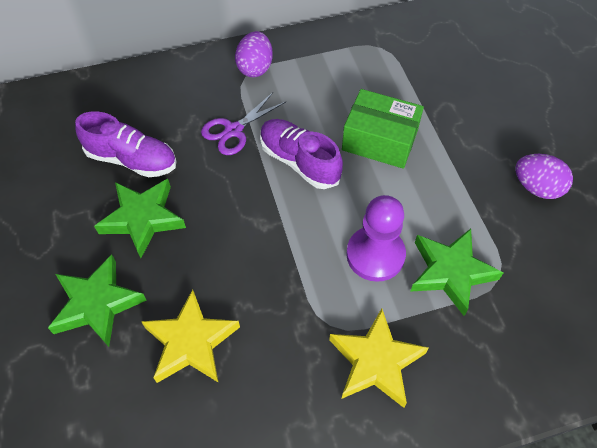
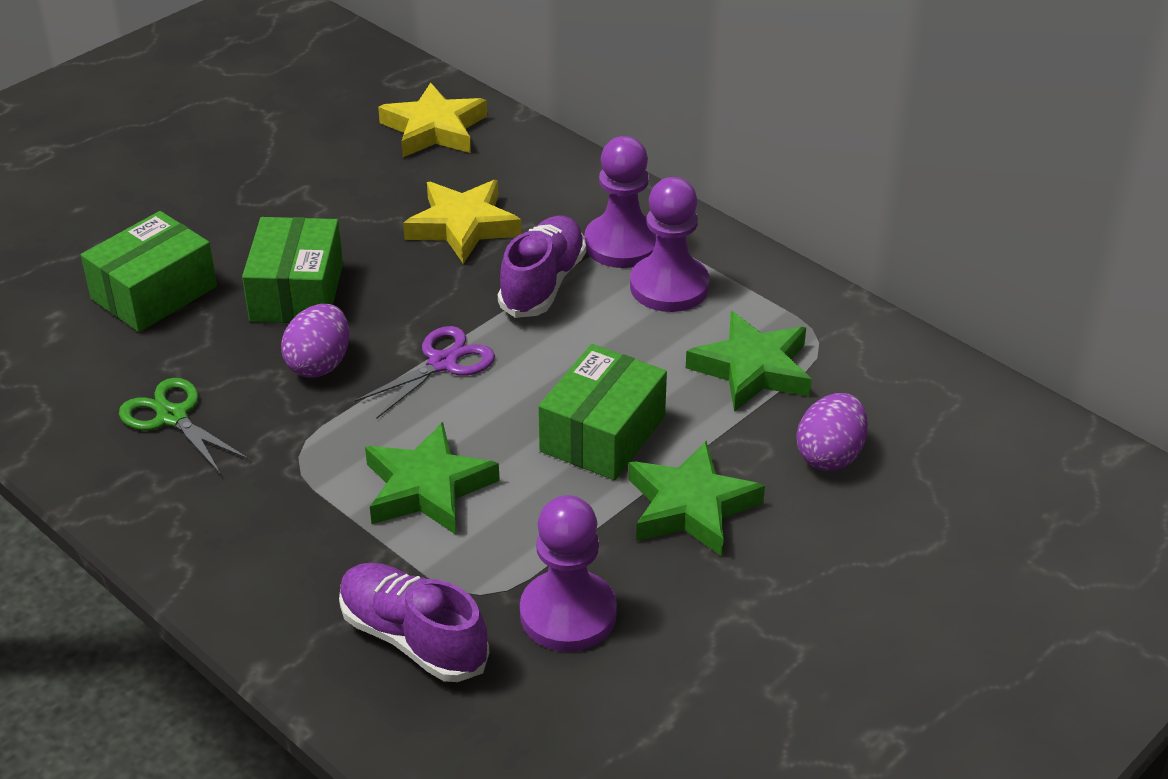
green box: 1 -> 3
green scissors: 0 -> 1
purple pawn: 1 -> 3

